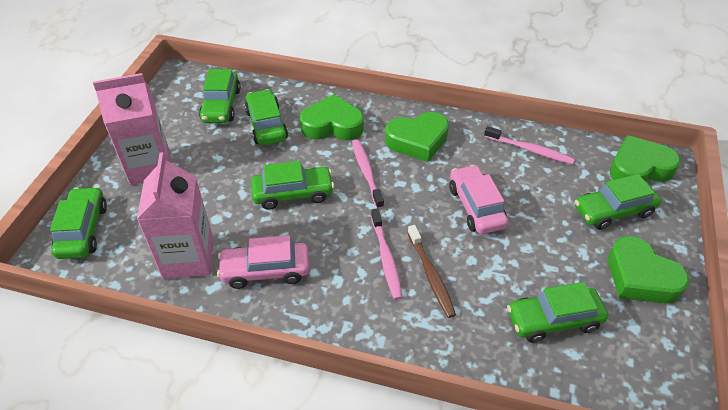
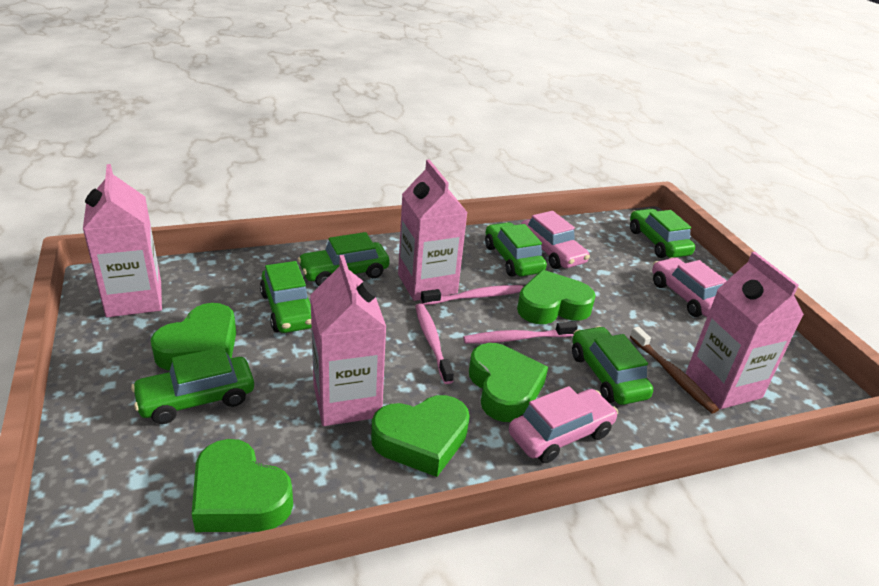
green heart: 4 -> 5
pink car: 2 -> 3
pink carton: 2 -> 4

